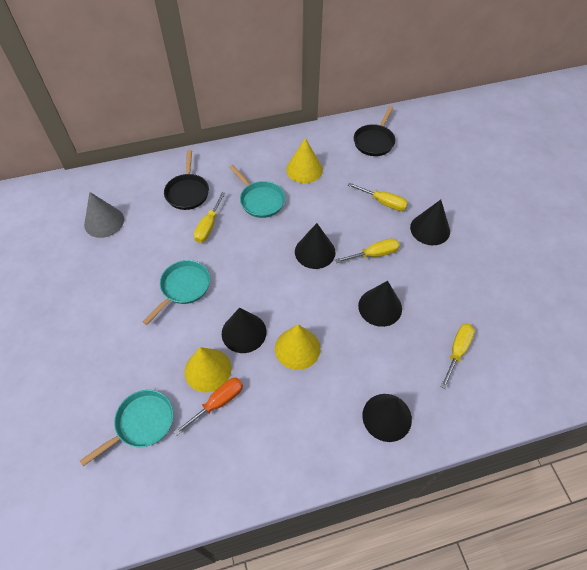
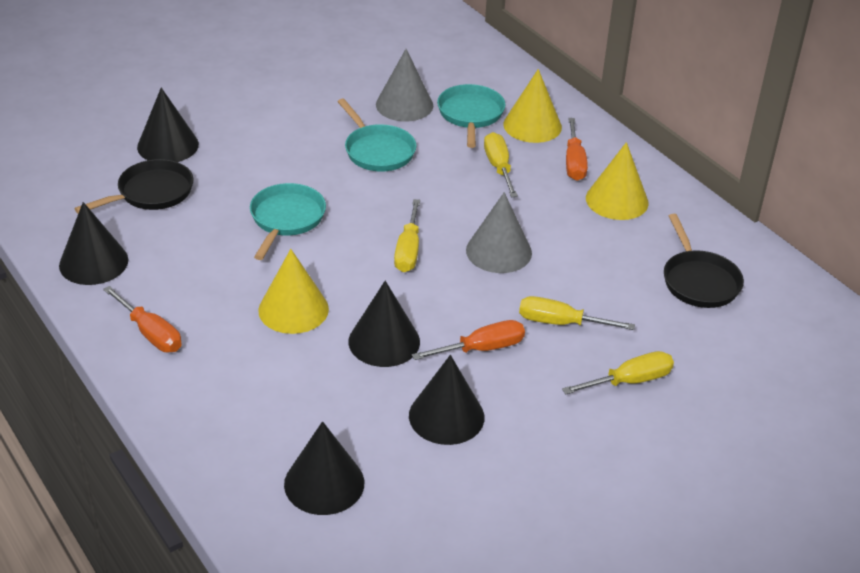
grey cone: 1 -> 2
orange screwdriver: 1 -> 3

